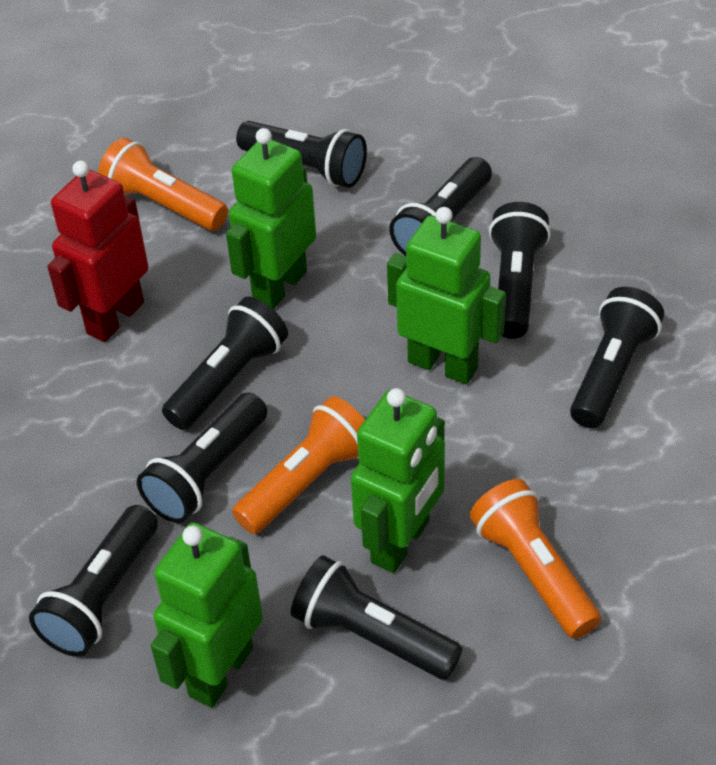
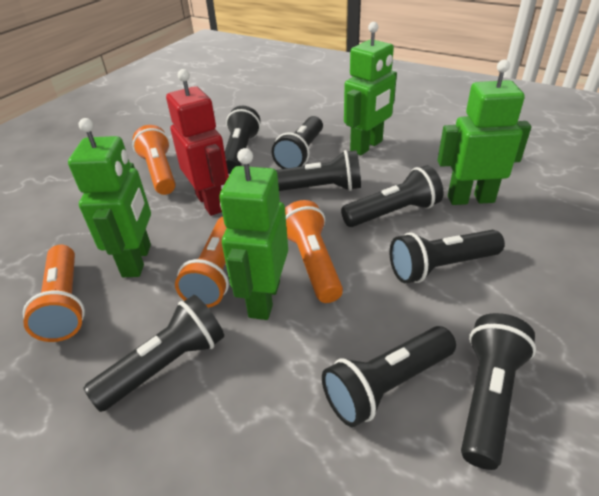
orange flashlight: 3 -> 4

